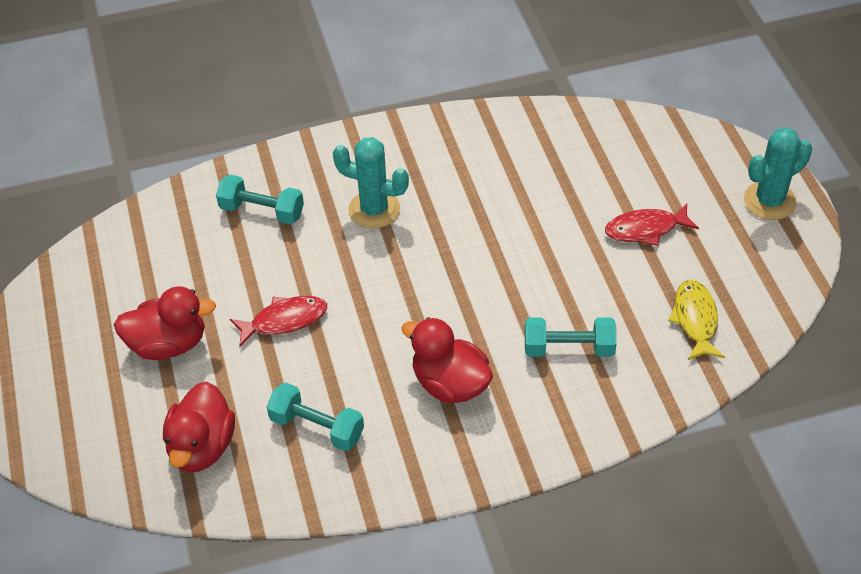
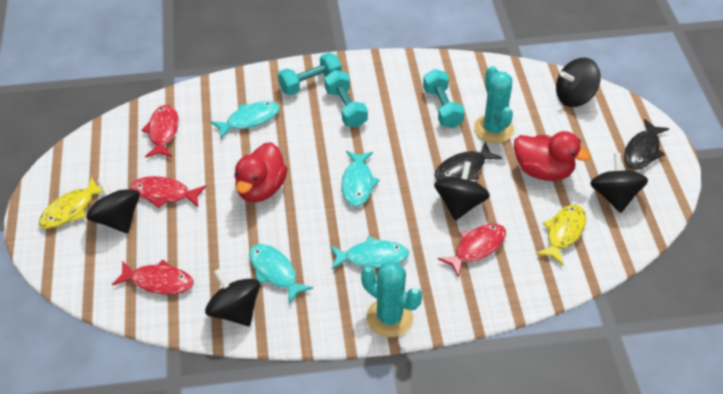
black fish: 0 -> 2
black spinning top: 0 -> 5
red duck: 3 -> 2
red fish: 2 -> 4
turquoise fish: 0 -> 4
yellow fish: 1 -> 2

